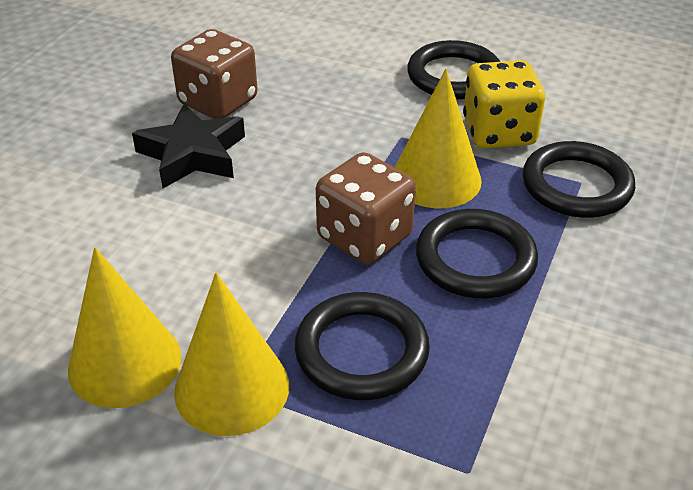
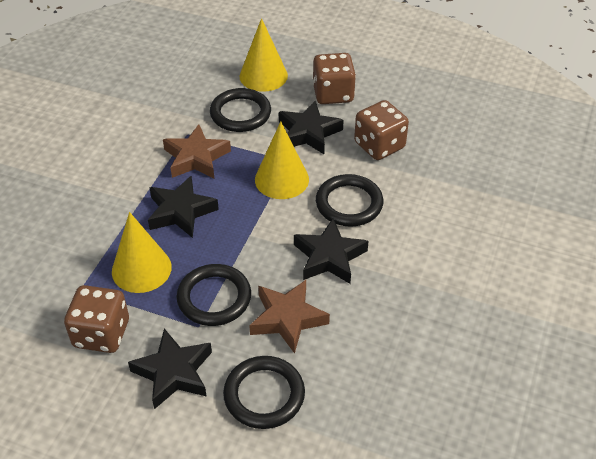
black star: 1 -> 4
brown dice: 2 -> 3
brown star: 0 -> 2
yellow dice: 1 -> 0

